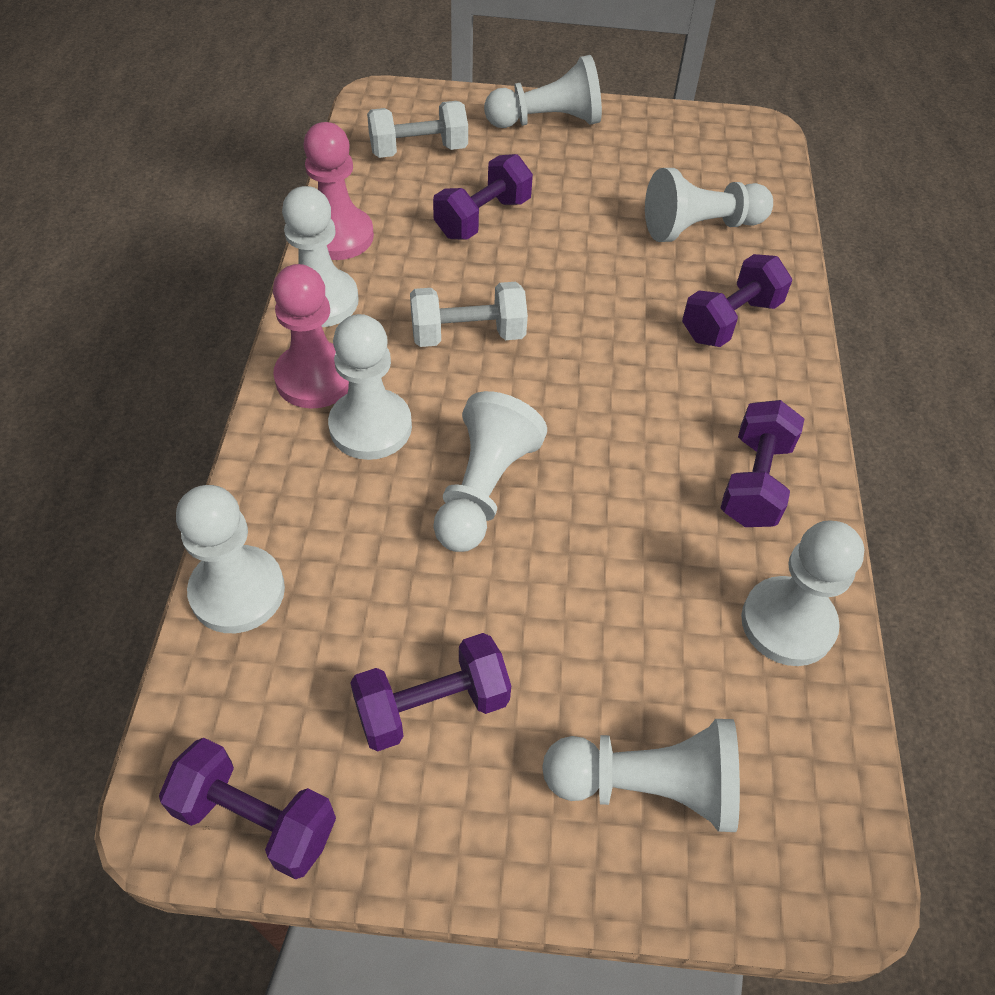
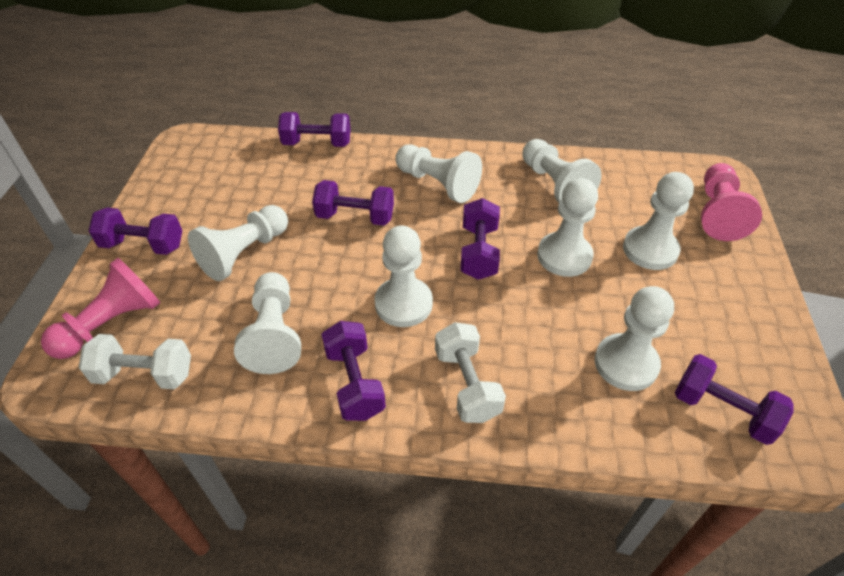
purple dumbbell: 5 -> 6

